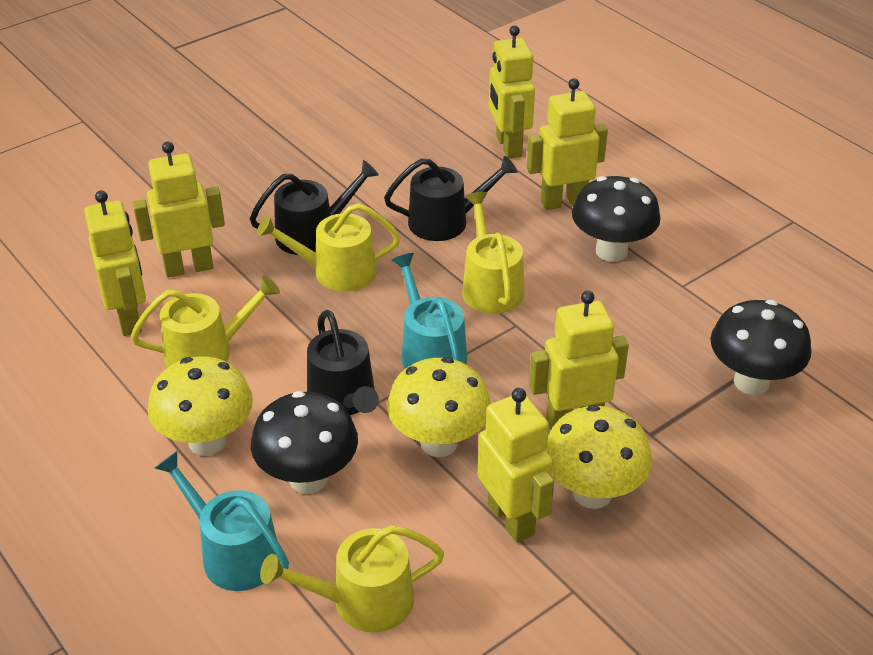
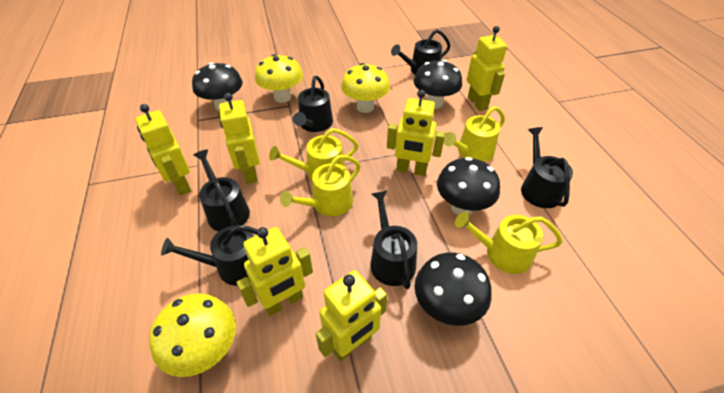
black mushroom: 3 -> 4
black watering can: 3 -> 6
turquoise watering can: 2 -> 0

